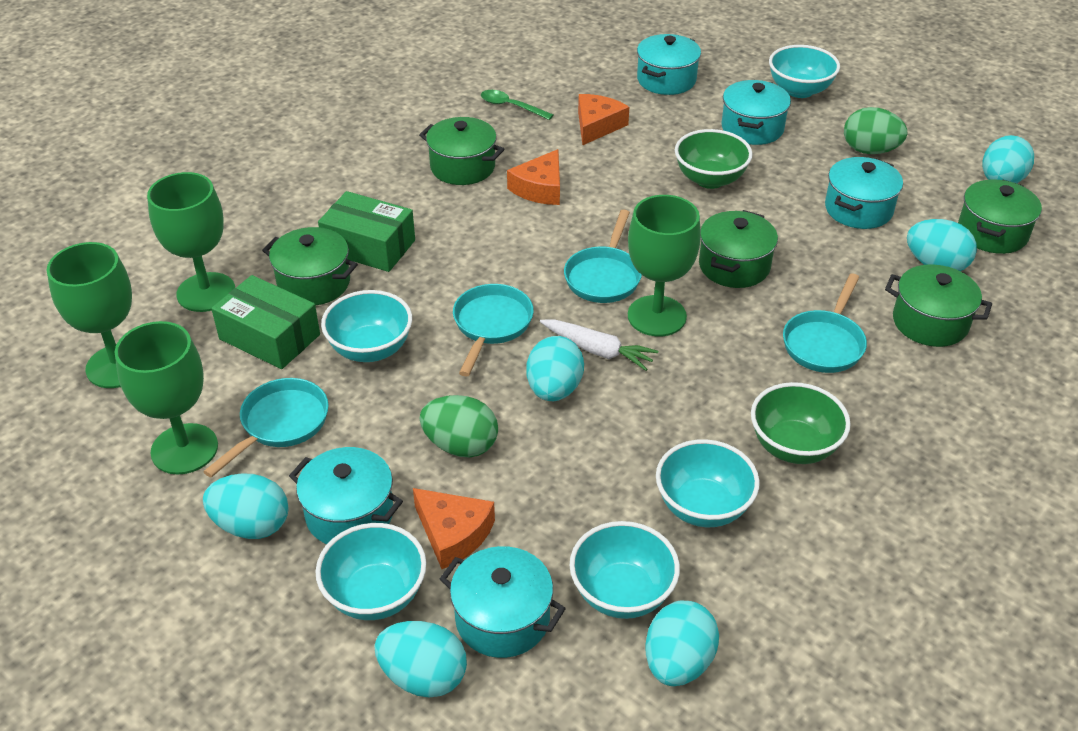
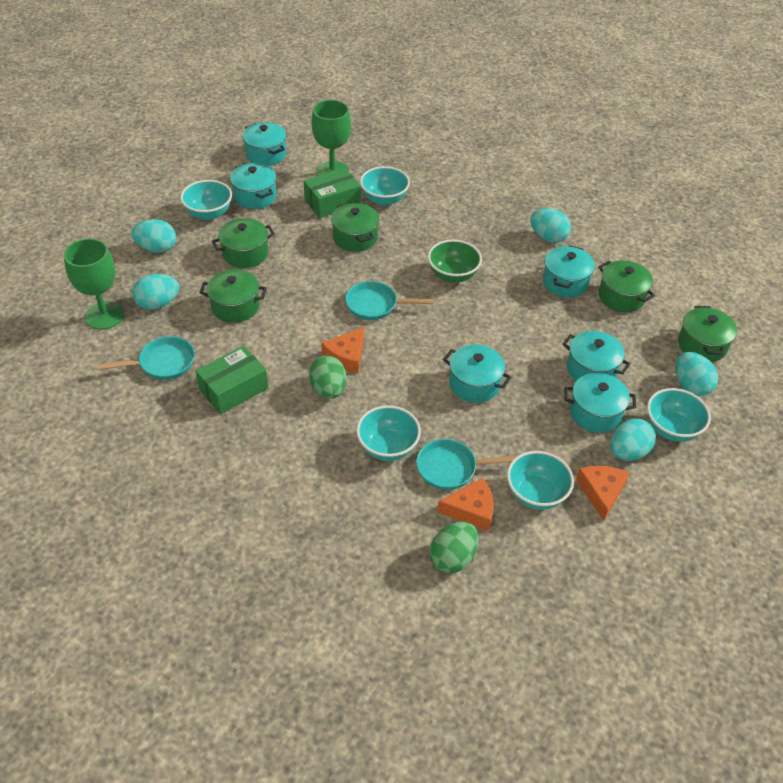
green bowl: 2 -> 1
green goblet: 4 -> 2
green spoon: 1 -> 0
turquoise egg: 6 -> 5
turquoise pan: 4 -> 3
turquoise pot: 5 -> 6
white carrot: 1 -> 0

